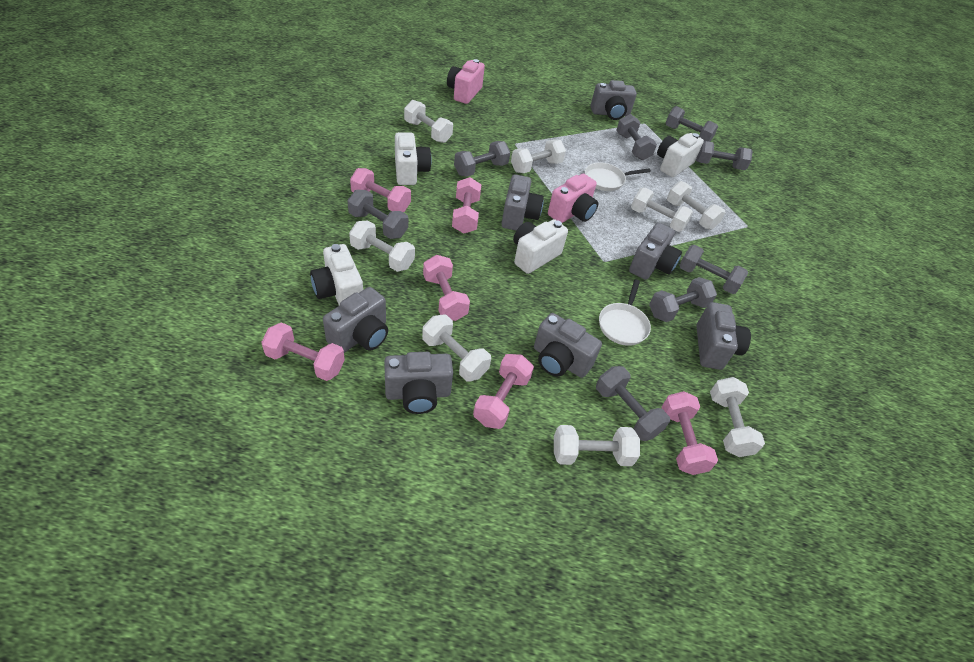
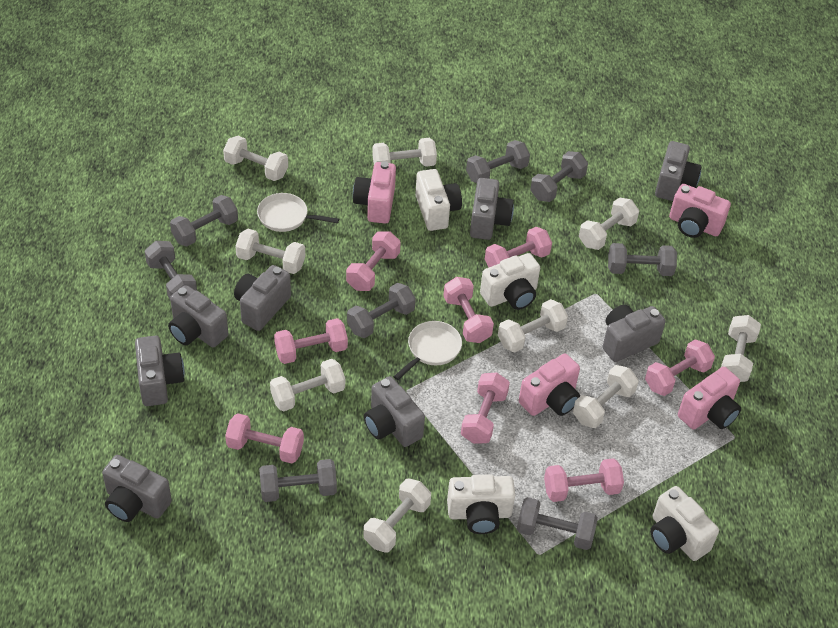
grey camera: 7 -> 8
pink camera: 2 -> 4
pink dumbbell: 6 -> 8
white dumbbell: 8 -> 9

